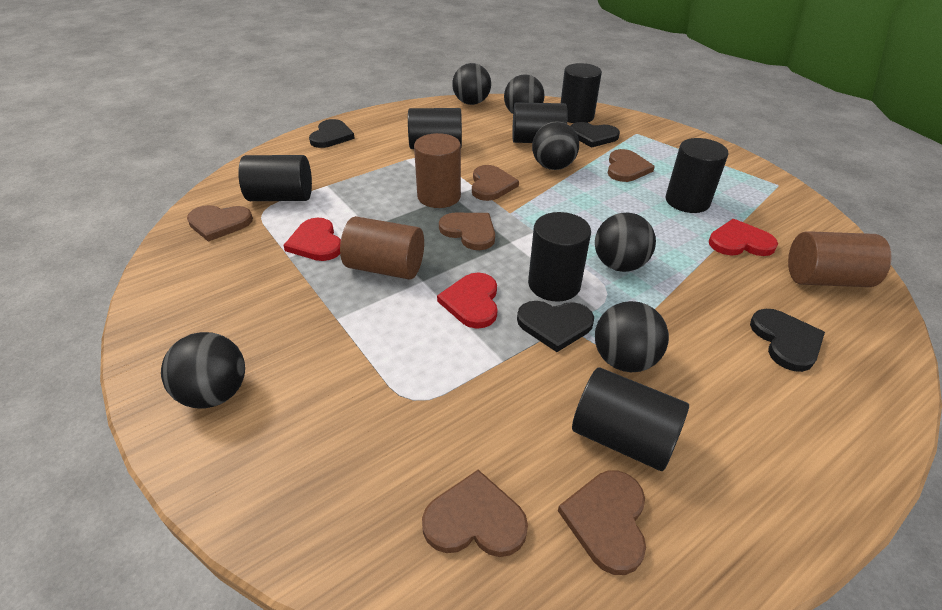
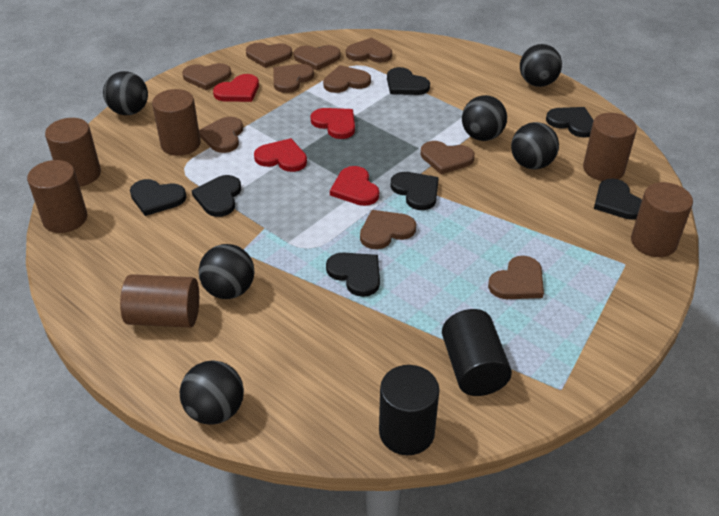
black cylinder: 7 -> 2
black heart: 4 -> 7
brown cylinder: 3 -> 6
brown heart: 6 -> 10
red heart: 3 -> 4

